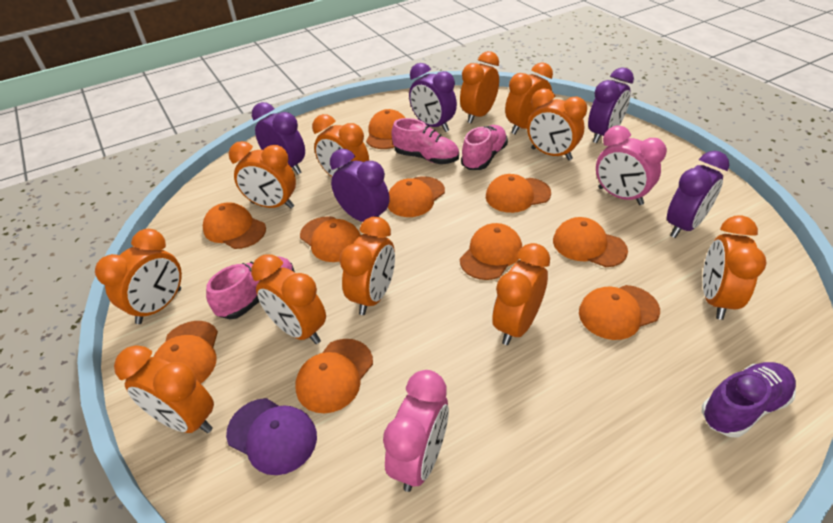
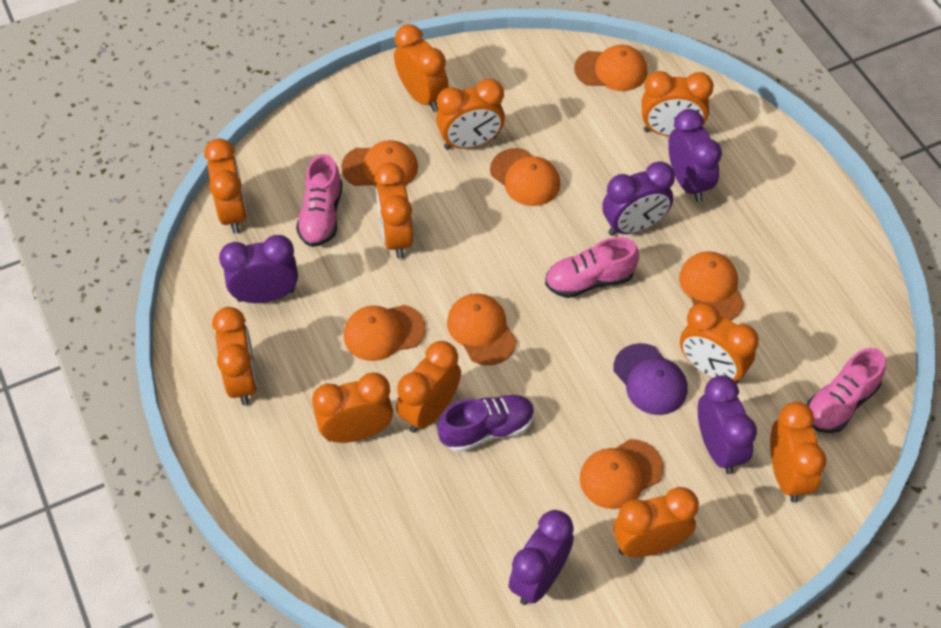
orange cap: 10 -> 7
pink clock: 2 -> 0

